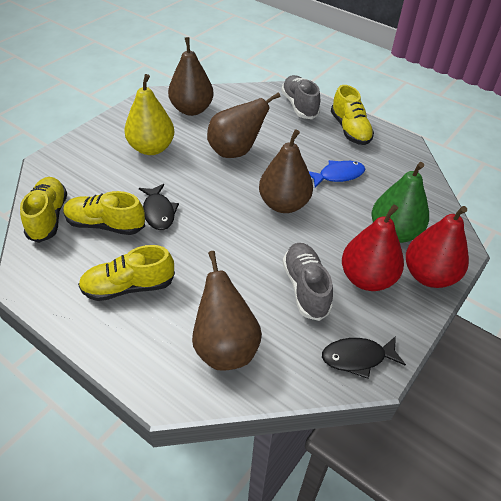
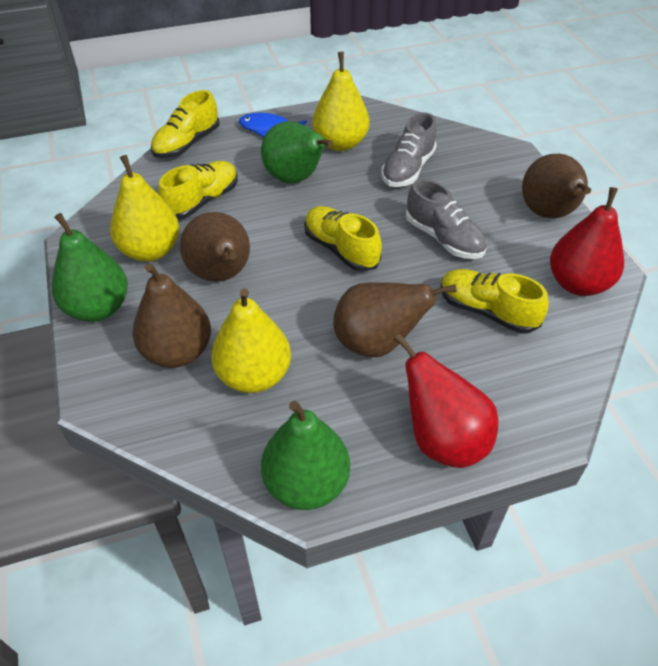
black fish: 2 -> 0
green pear: 1 -> 3
yellow pear: 1 -> 3

